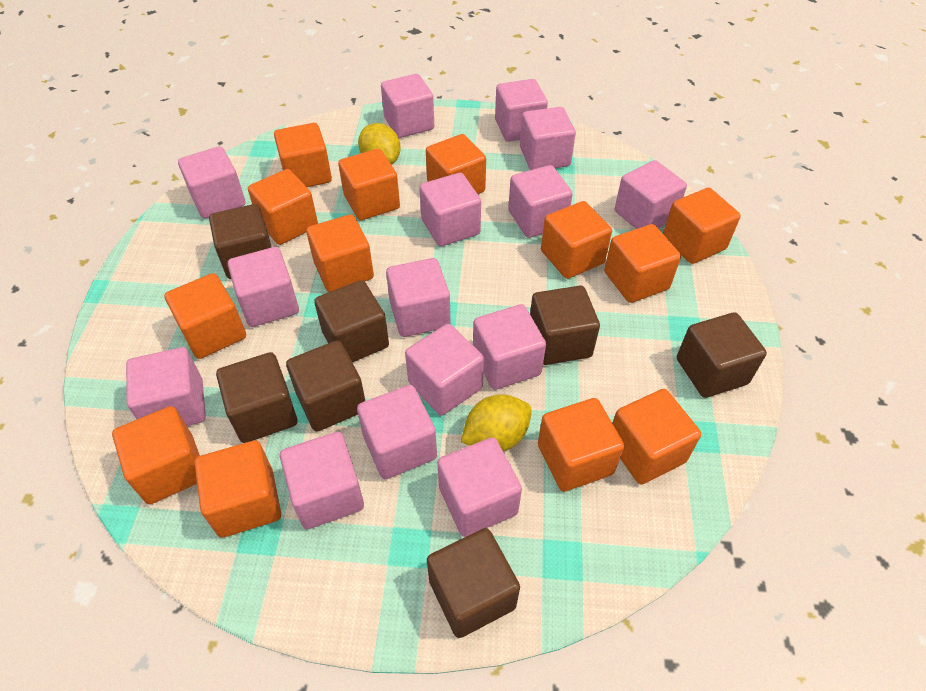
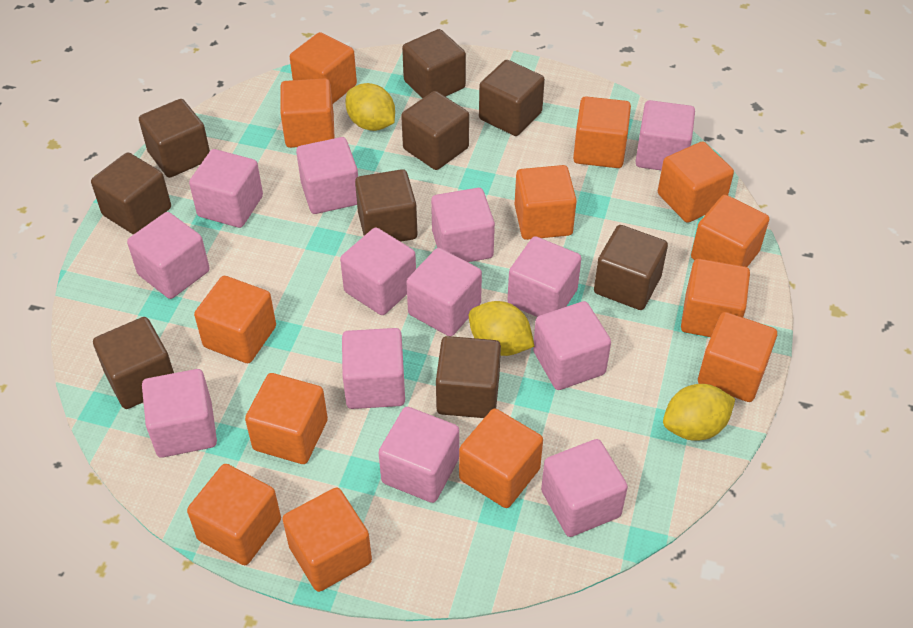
brown cube: 7 -> 9
pink cube: 15 -> 13
yellow lemon: 2 -> 3

